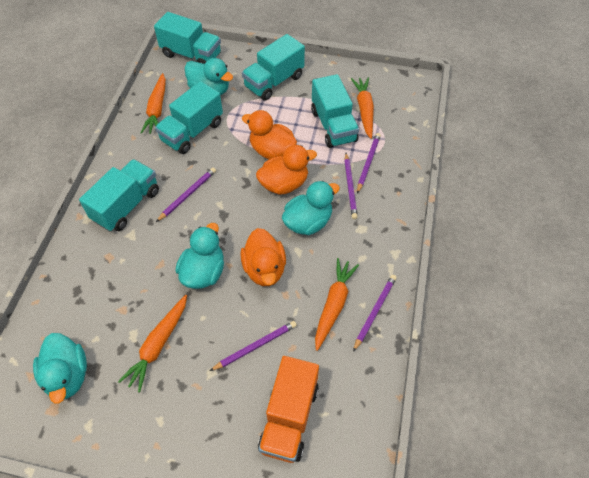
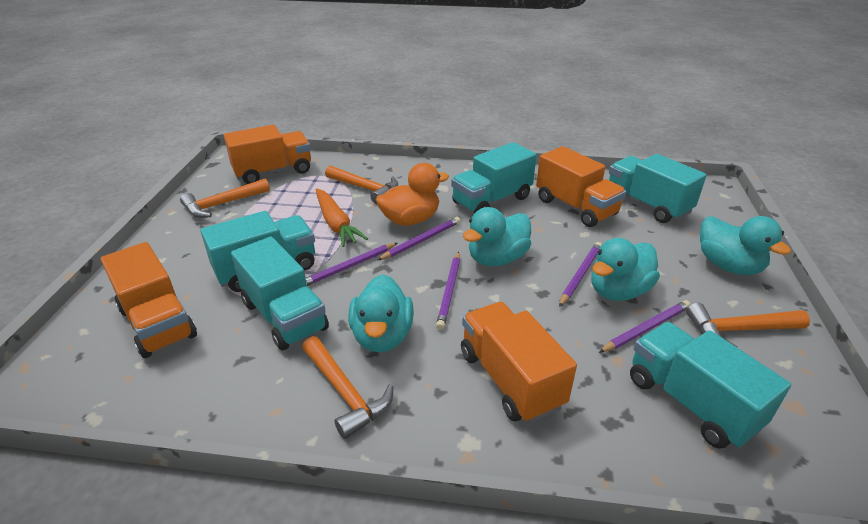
orange carrot: 4 -> 1
orange duck: 3 -> 1
orange hammer: 0 -> 4
orange truck: 1 -> 4

